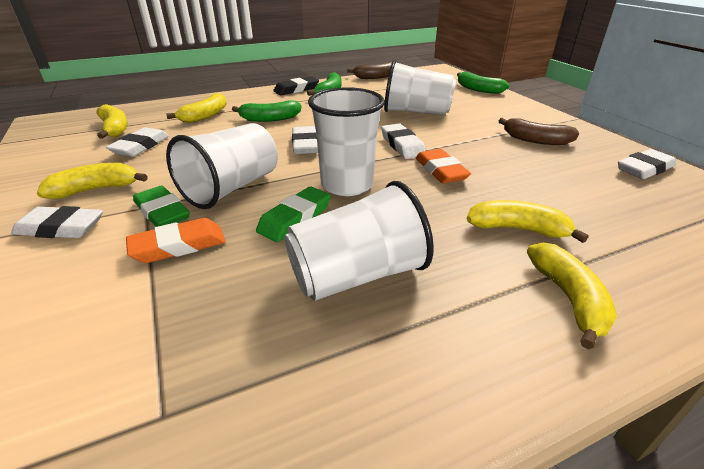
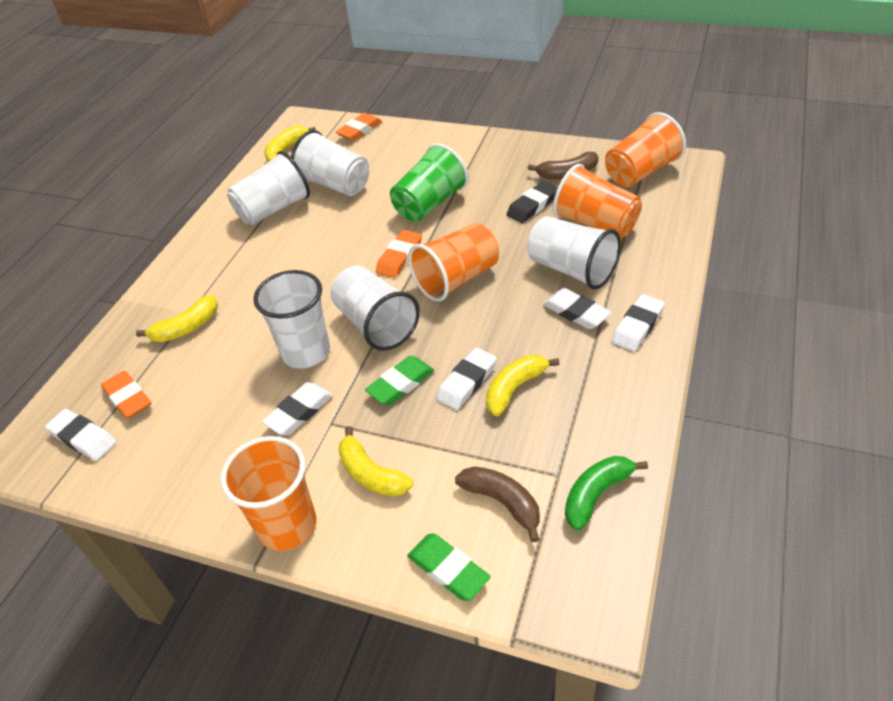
green banana: 3 -> 1
green cup: 0 -> 1
orange cup: 0 -> 4
orange eraser: 2 -> 3
white cup: 4 -> 5
yellow banana: 5 -> 4

